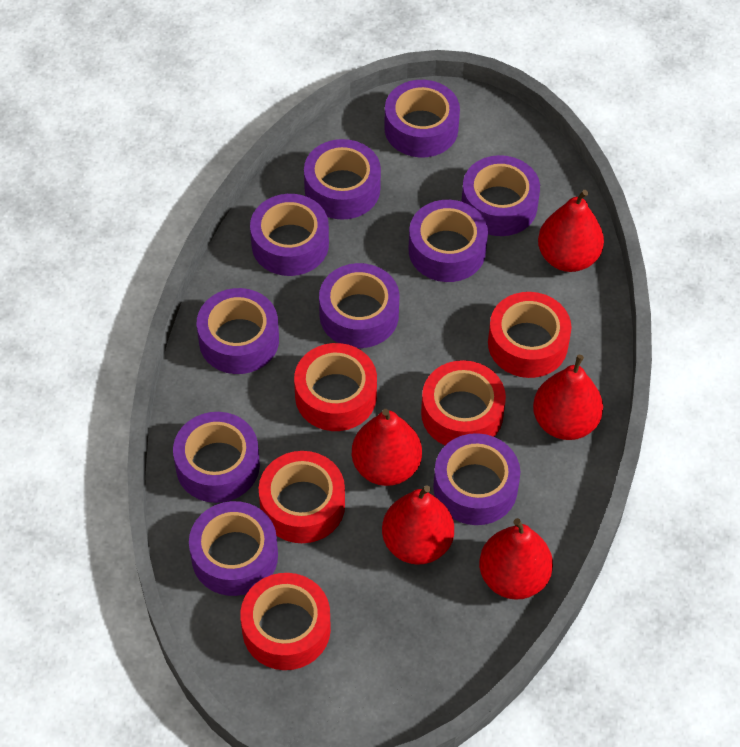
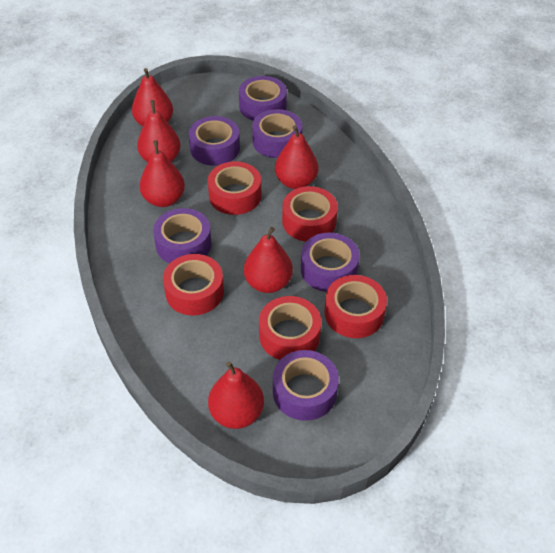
purple tape: 10 -> 6
red pear: 5 -> 6

